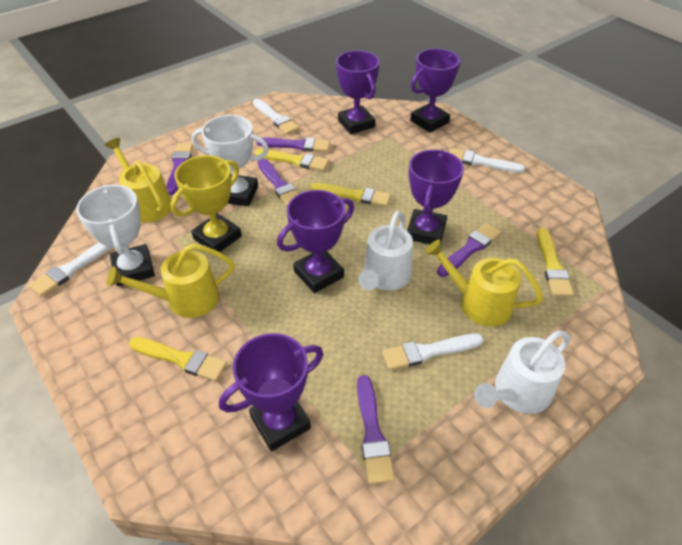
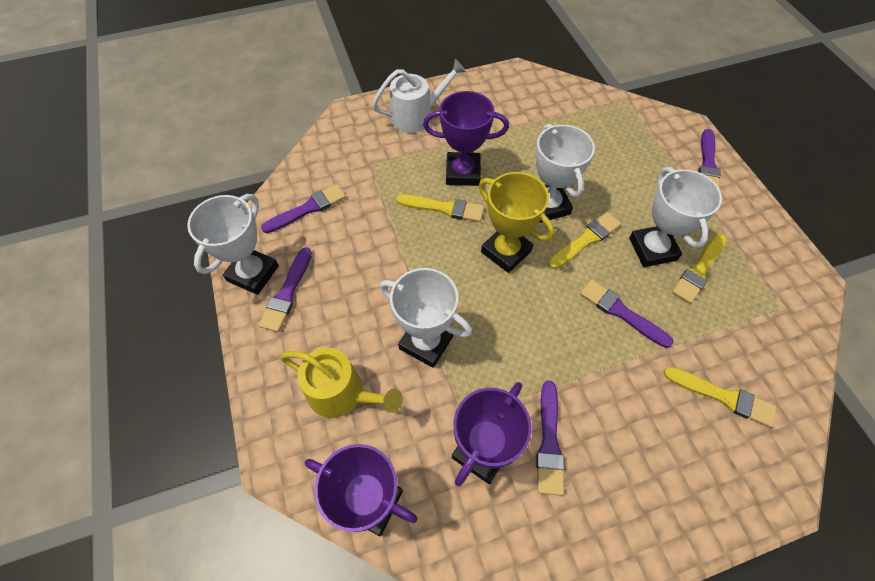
purple trophy: 5 -> 3
white brush: 4 -> 0
white trophy: 2 -> 4
white watering can: 2 -> 1
yellow watering can: 3 -> 1

